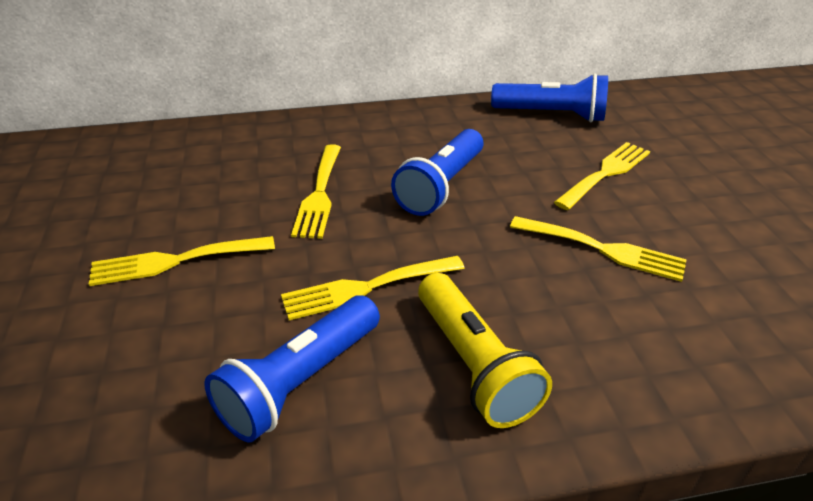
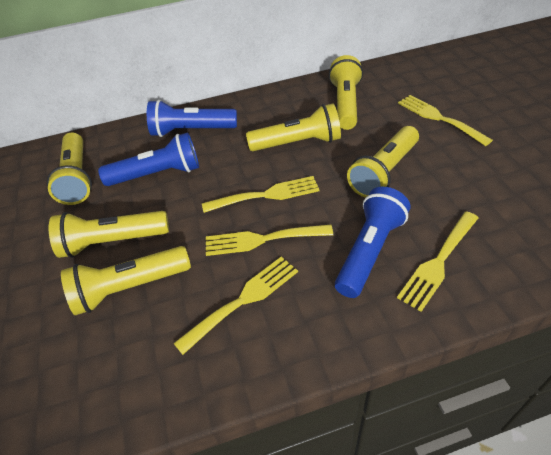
yellow flashlight: 1 -> 6

